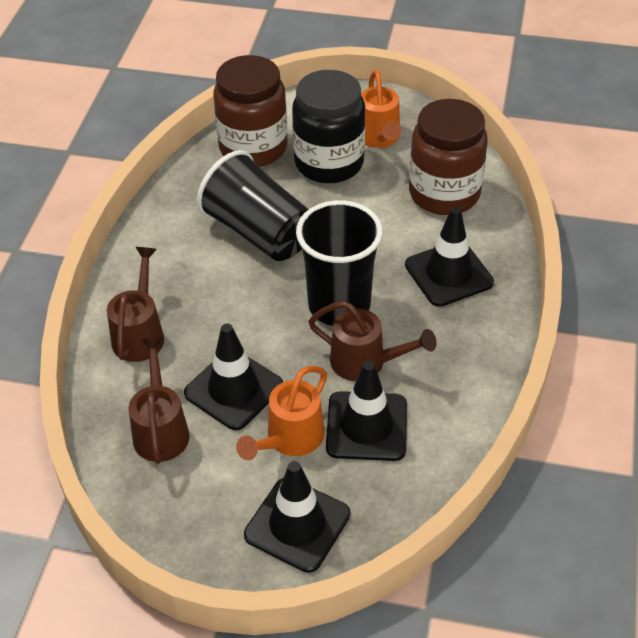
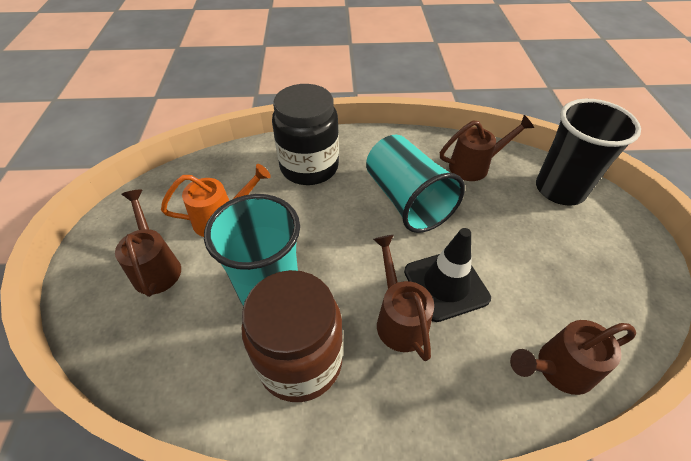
black cup: 2 -> 1
black traffic cone: 4 -> 1
brown jar: 2 -> 1
brown watering can: 3 -> 4
orange watering can: 2 -> 1
turquoise cup: 0 -> 2

